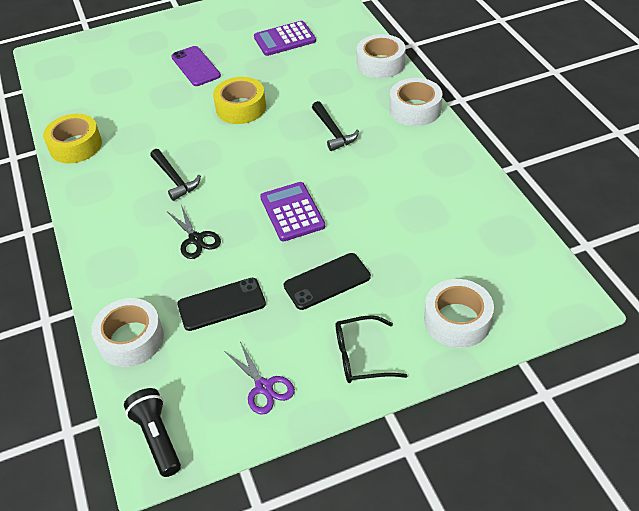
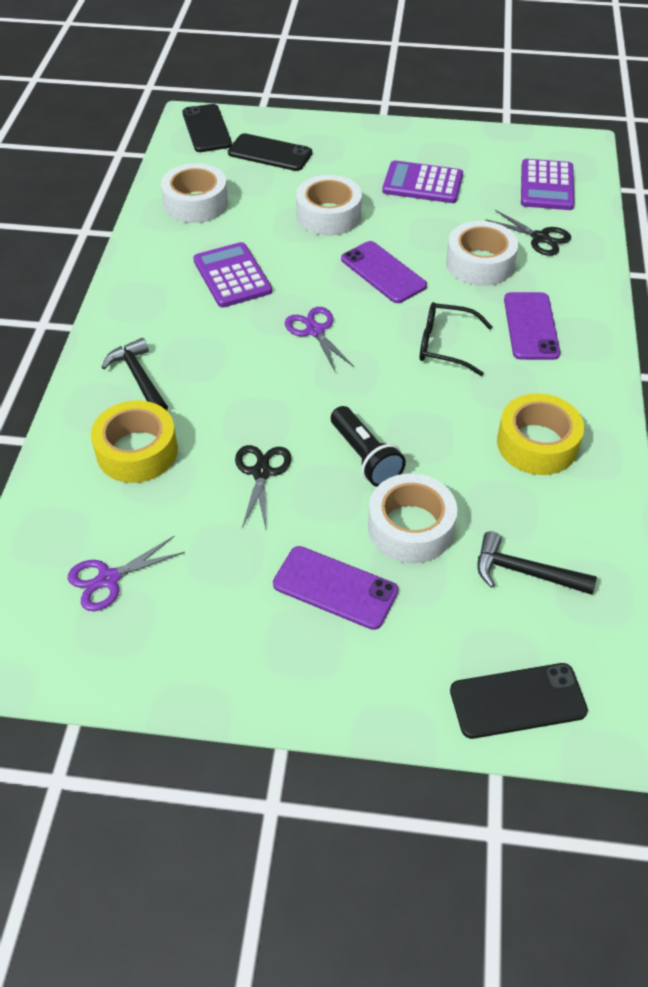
black phone: 2 -> 3
black scissors: 1 -> 2
purple calculator: 2 -> 3
purple phone: 1 -> 3
purple scissors: 1 -> 2

